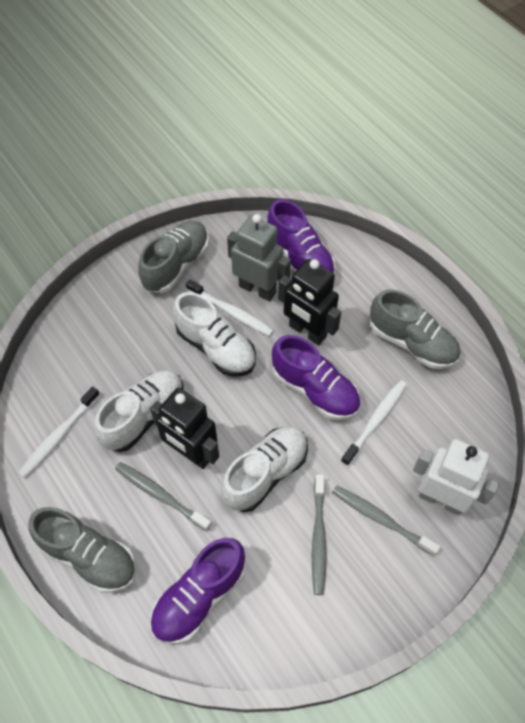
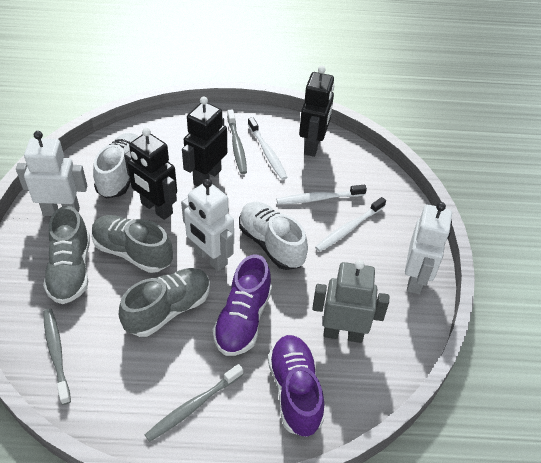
black robot: 2 -> 3
purple shoe: 3 -> 2
white robot: 1 -> 3
white shoe: 3 -> 2

